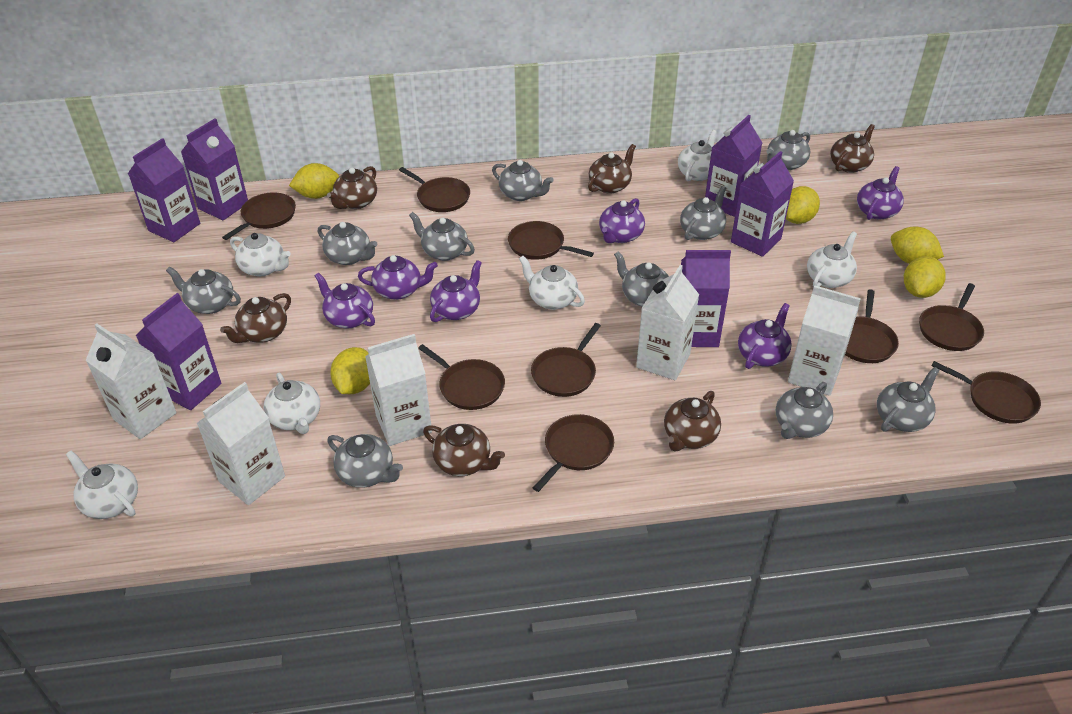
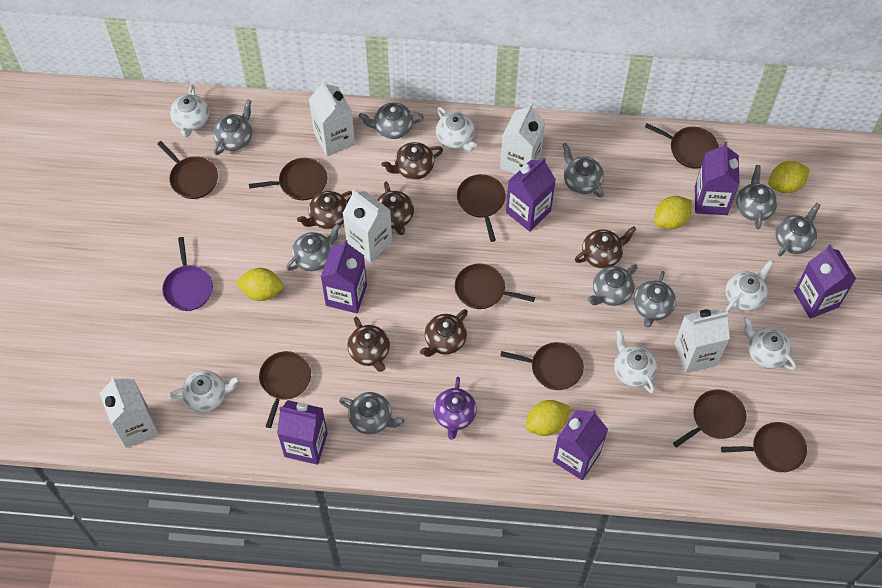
grey teapot: 10 -> 9
purple pan: 0 -> 1
purple teapot: 6 -> 1
yellow lemon: 5 -> 4

